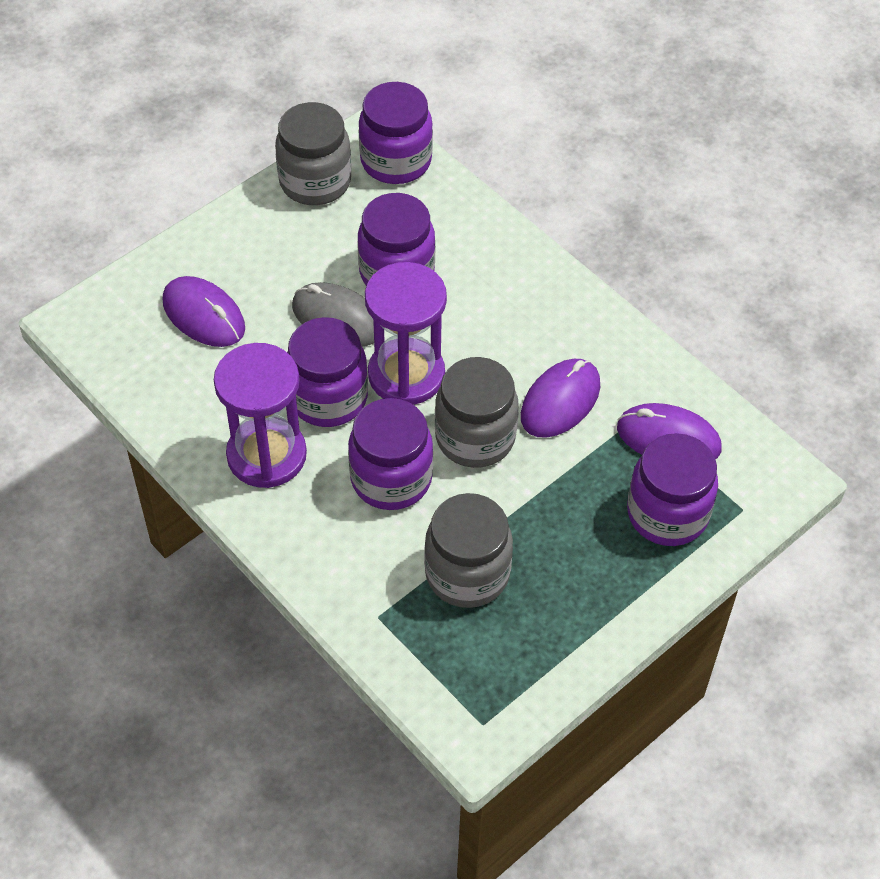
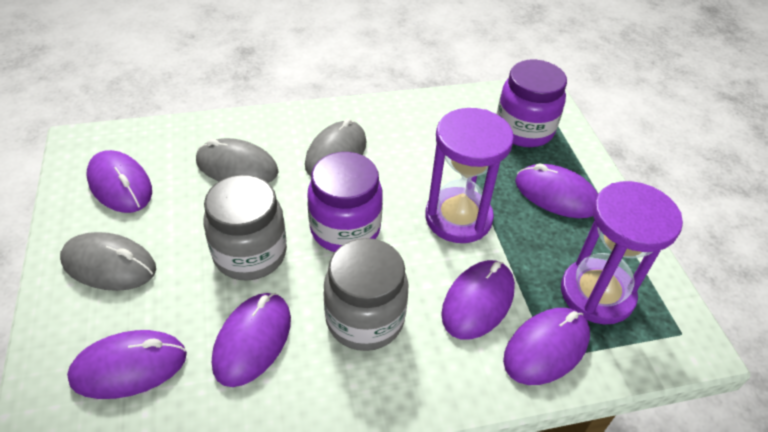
grey jar: 3 -> 2
grey mouse: 1 -> 3
purple jar: 5 -> 2
purple mouse: 3 -> 6

